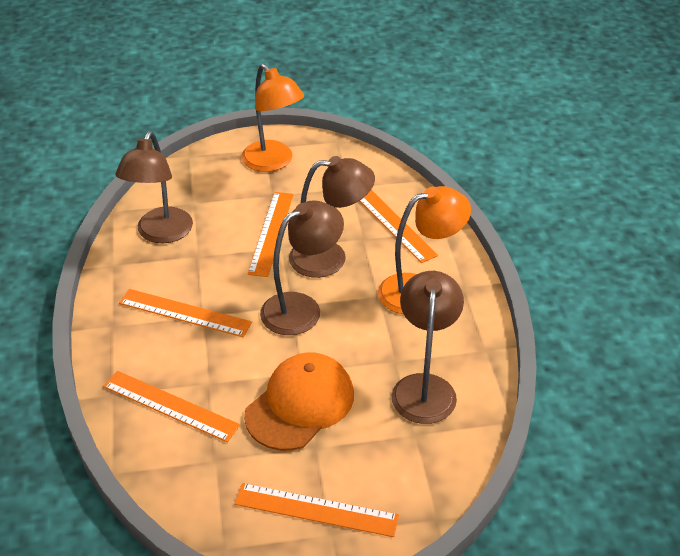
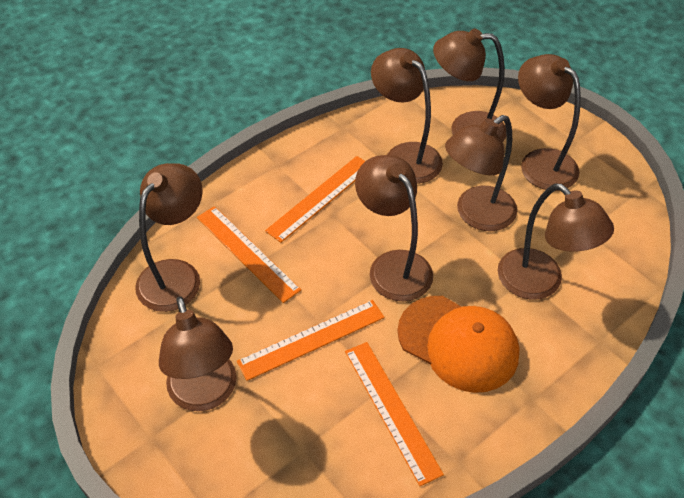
brown lamp: 4 -> 8
orange lamp: 2 -> 0
orange ruler: 5 -> 4

